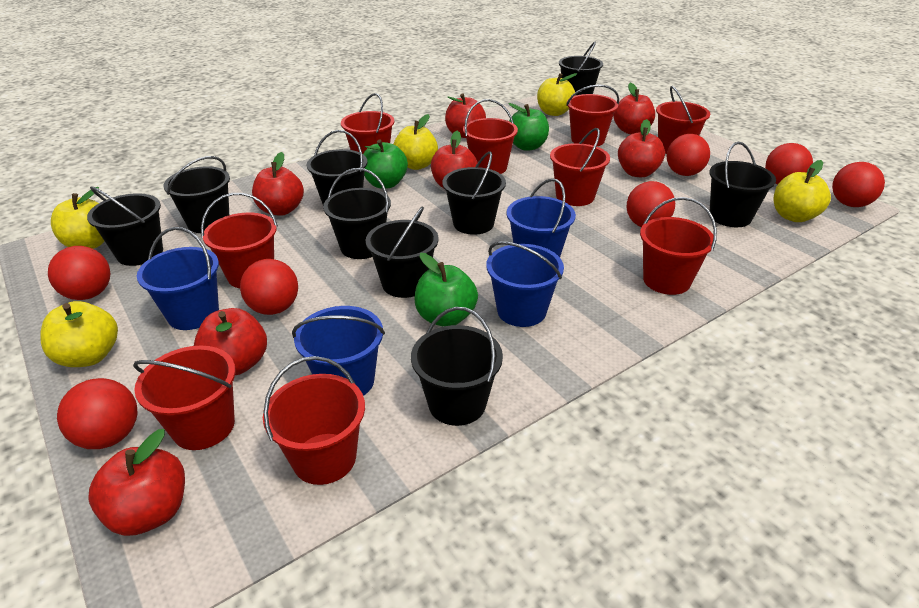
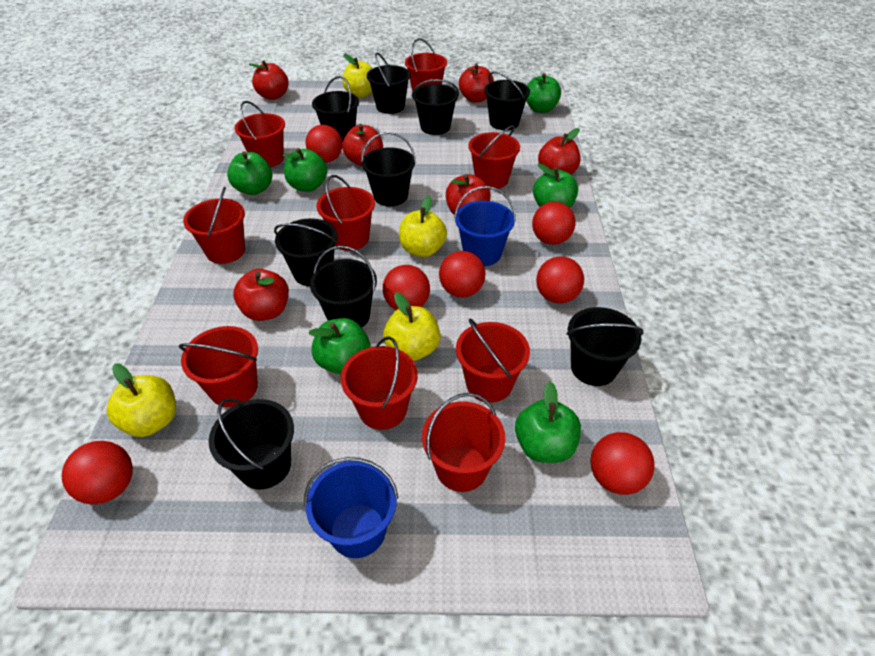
blue bucket: 4 -> 2
green apple: 3 -> 6
red apple: 7 -> 6
yellow apple: 5 -> 4

